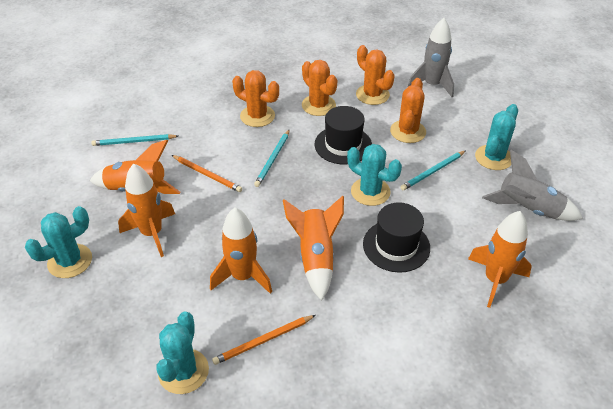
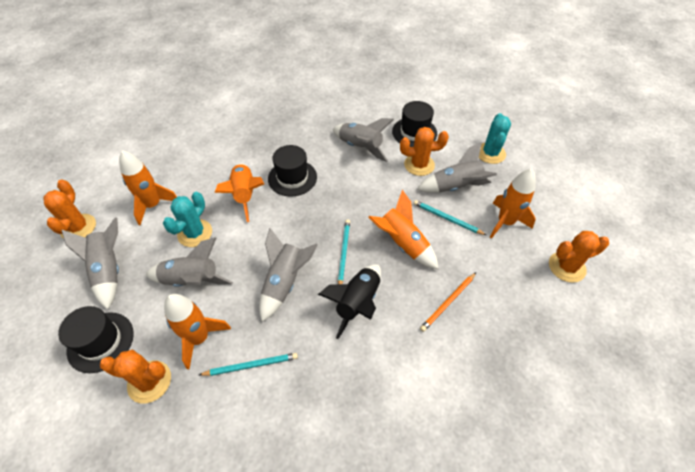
black hat: 2 -> 3
black rocket: 0 -> 1
grey rocket: 2 -> 5
orange pencil: 2 -> 1
turquoise cactus: 4 -> 2

